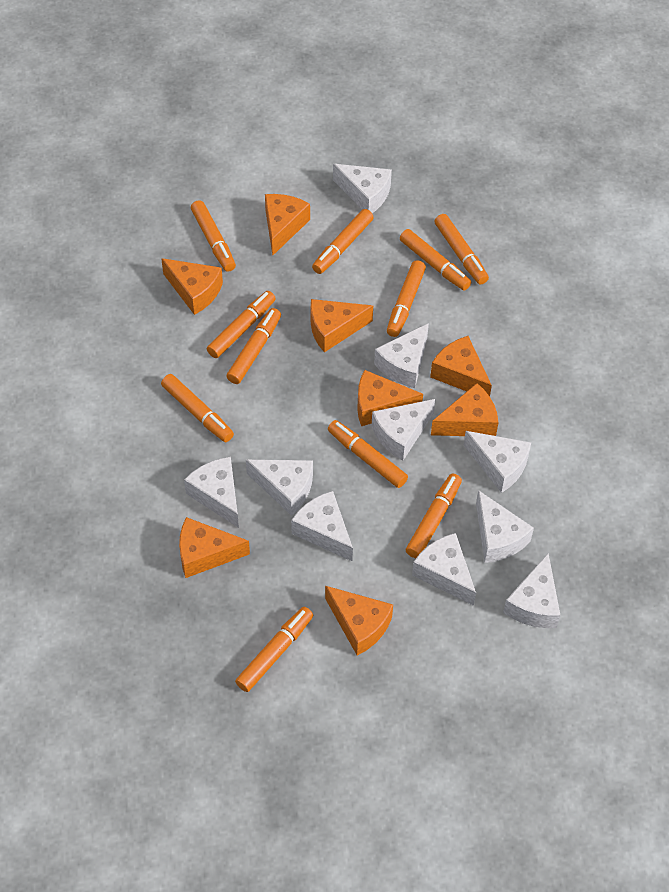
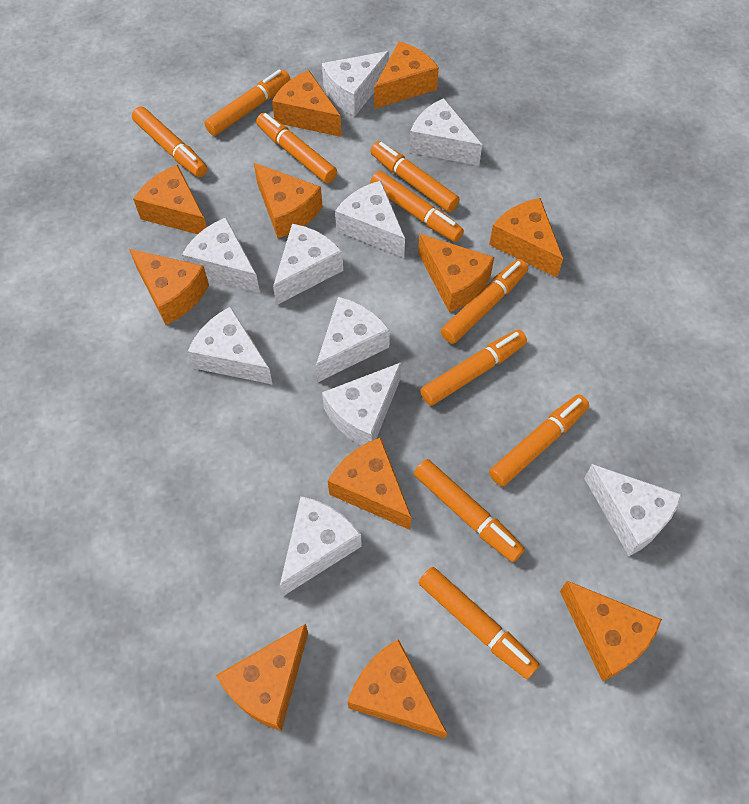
orange cheese: 8 -> 11
orange marker: 11 -> 10

